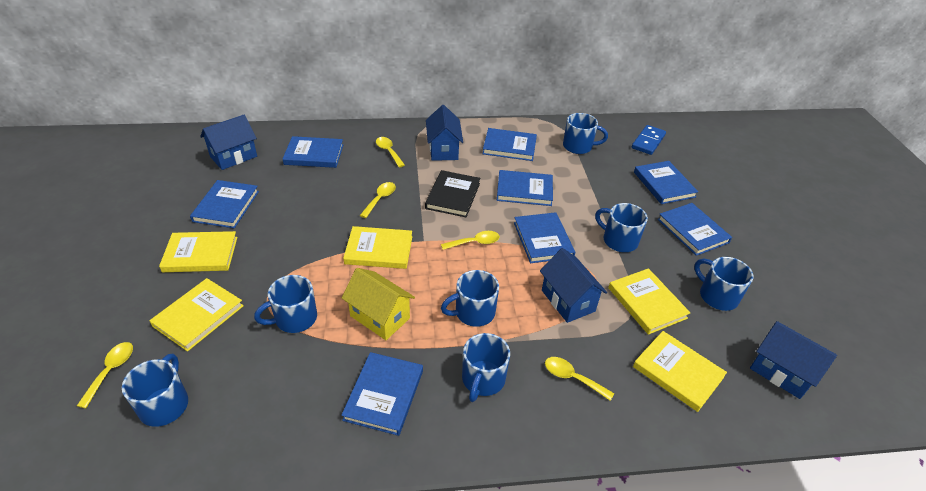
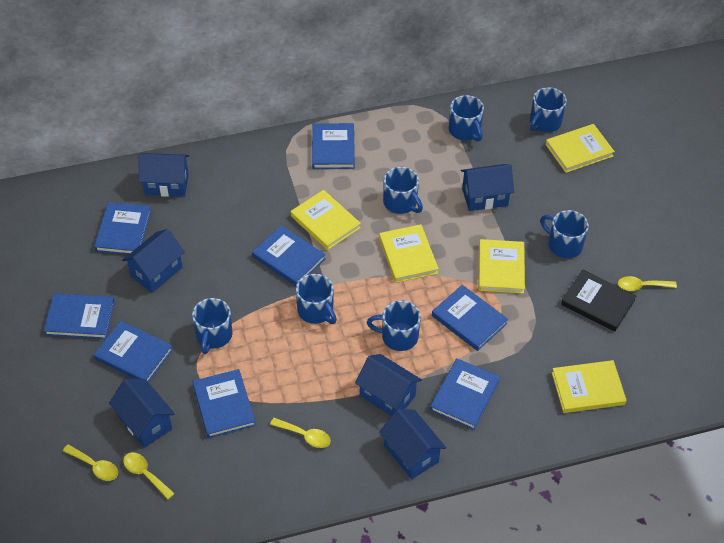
blue domino: 1 -> 0
blue house: 4 -> 6
yellow house: 1 -> 0
yellow spoon: 5 -> 4

